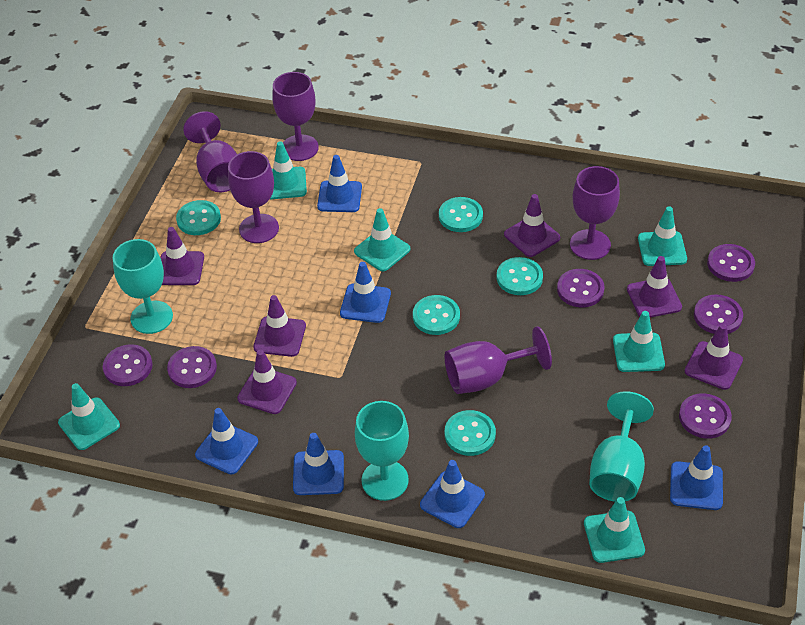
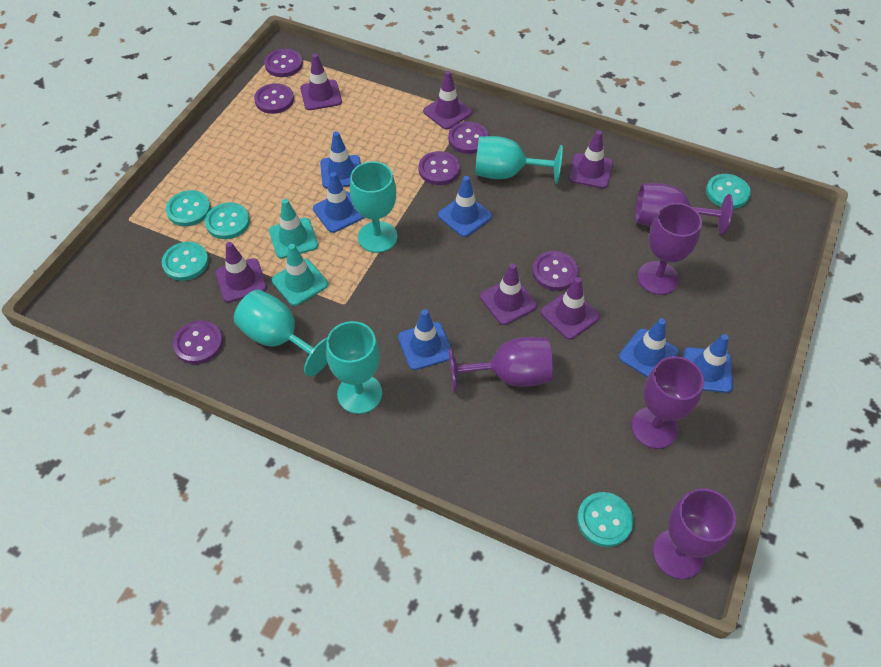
turquoise goblet: 3 -> 4
turquoise traffic cone: 6 -> 2

